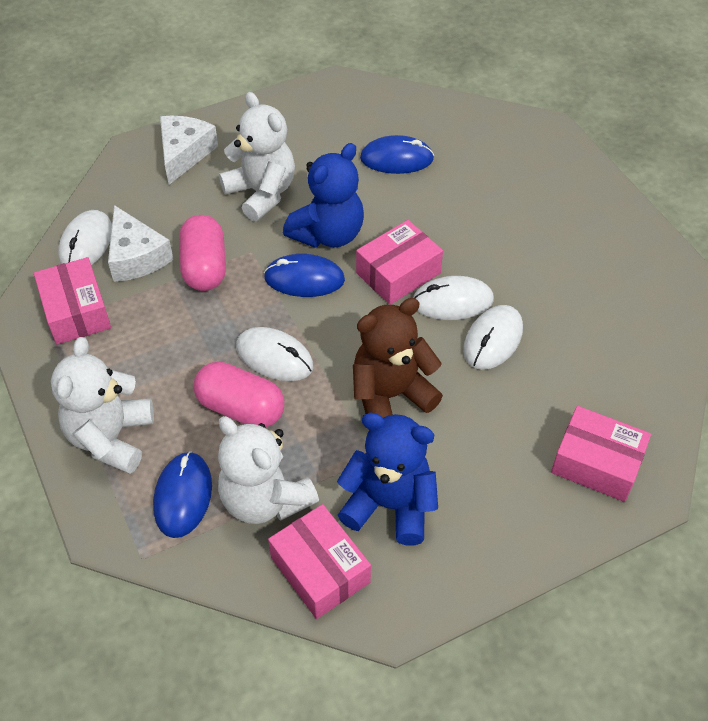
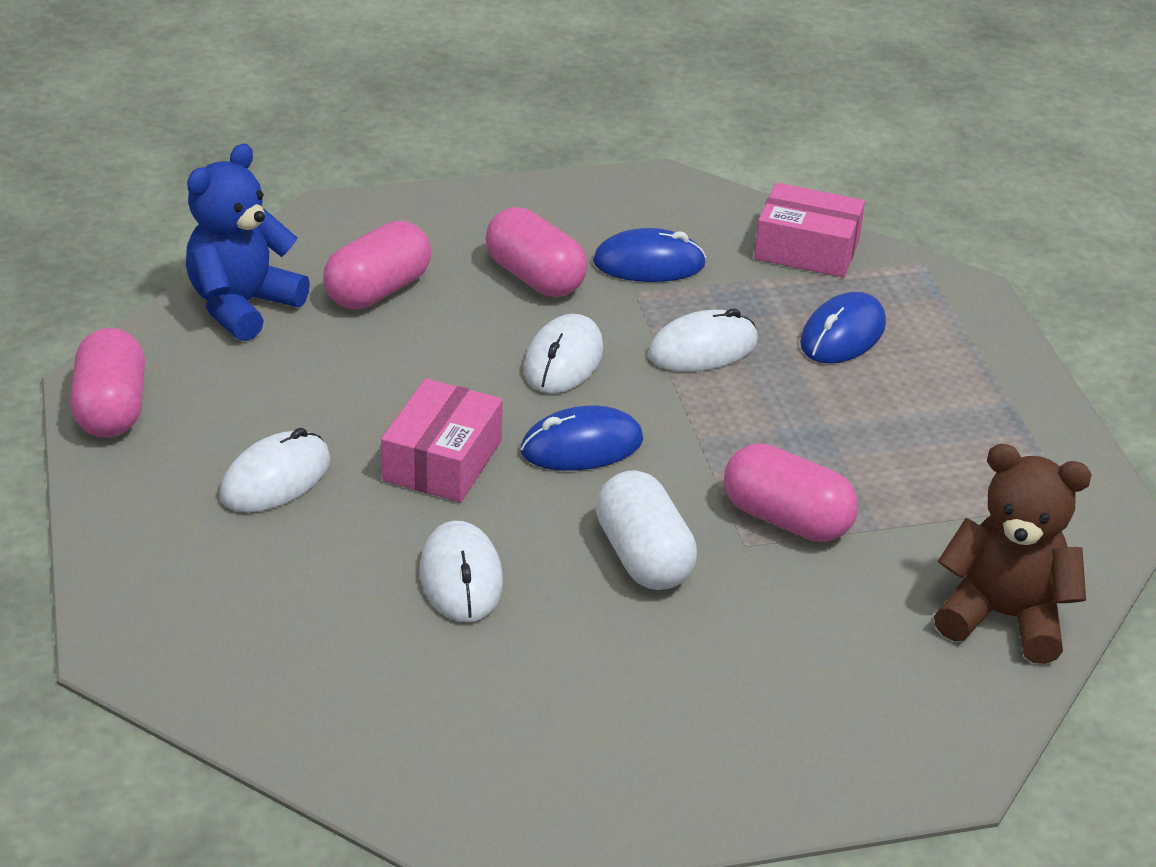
blue teddy bear: 2 -> 1
pink box: 4 -> 2
pink capsule: 2 -> 4
white capsule: 0 -> 1
white cheese: 2 -> 0
white teddy bear: 3 -> 0

